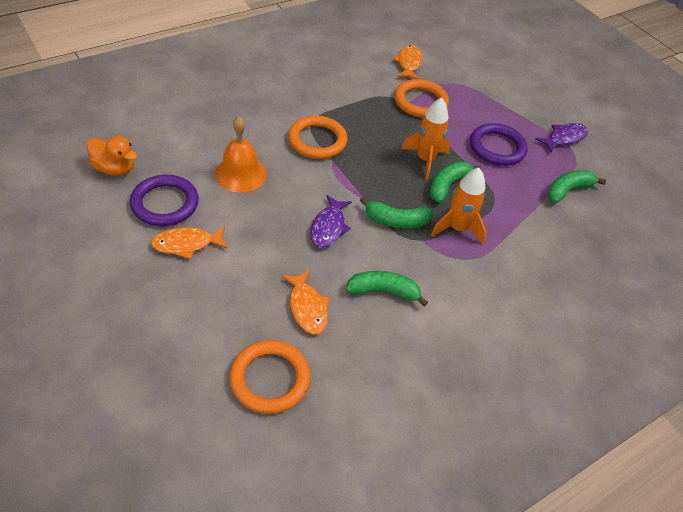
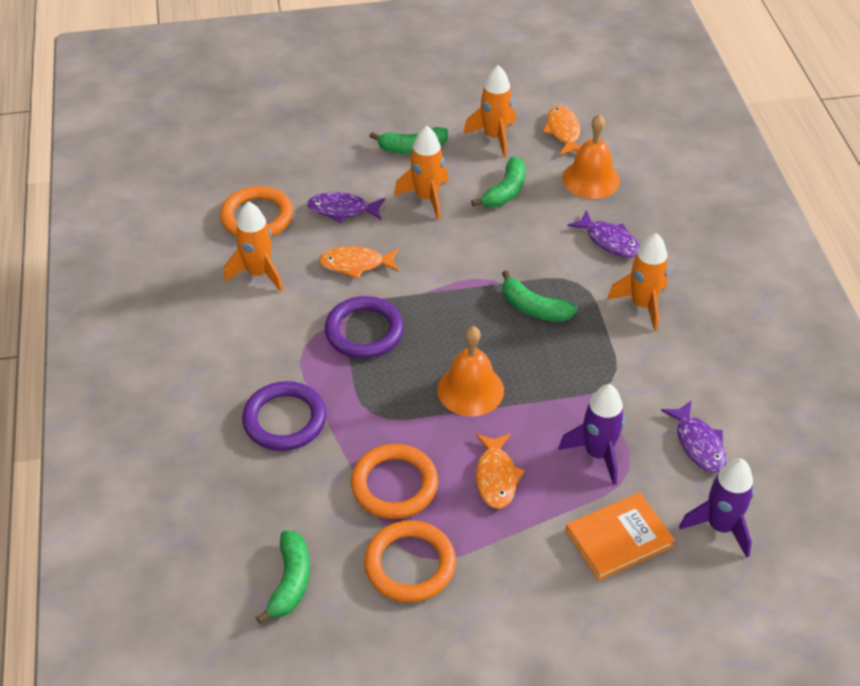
orange bell: 1 -> 2
orange book: 0 -> 1
orange duck: 1 -> 0
orange rocket: 2 -> 4
purple fish: 2 -> 3
purple rocket: 0 -> 2

